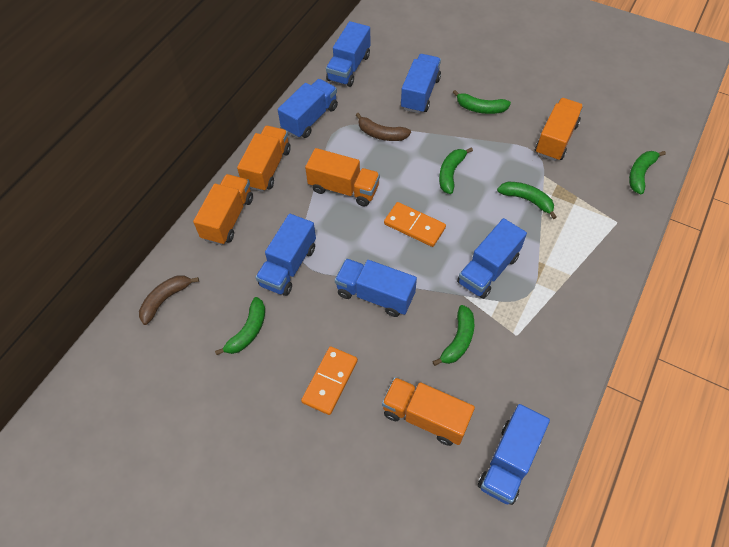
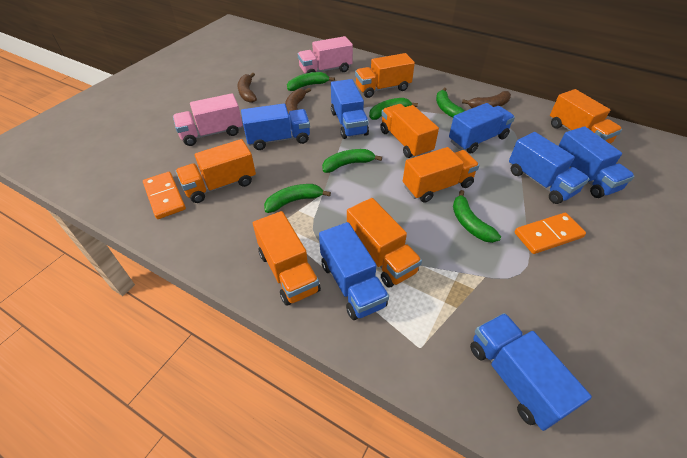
brown banana: 2 -> 3
orange truck: 5 -> 7
pink truck: 0 -> 2

